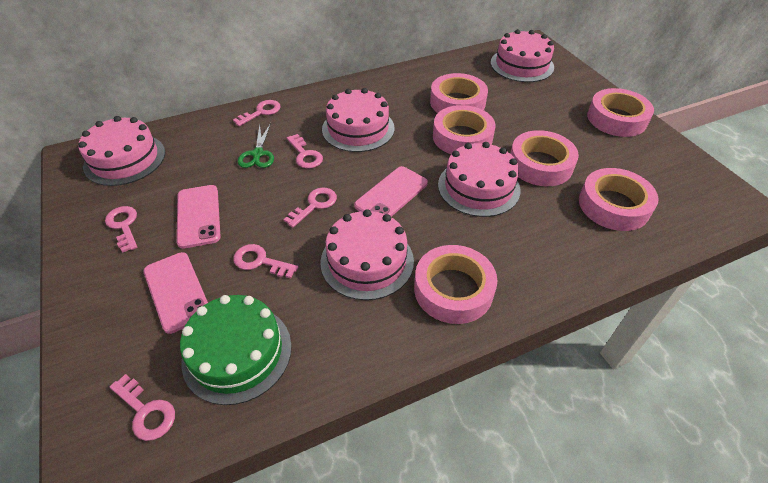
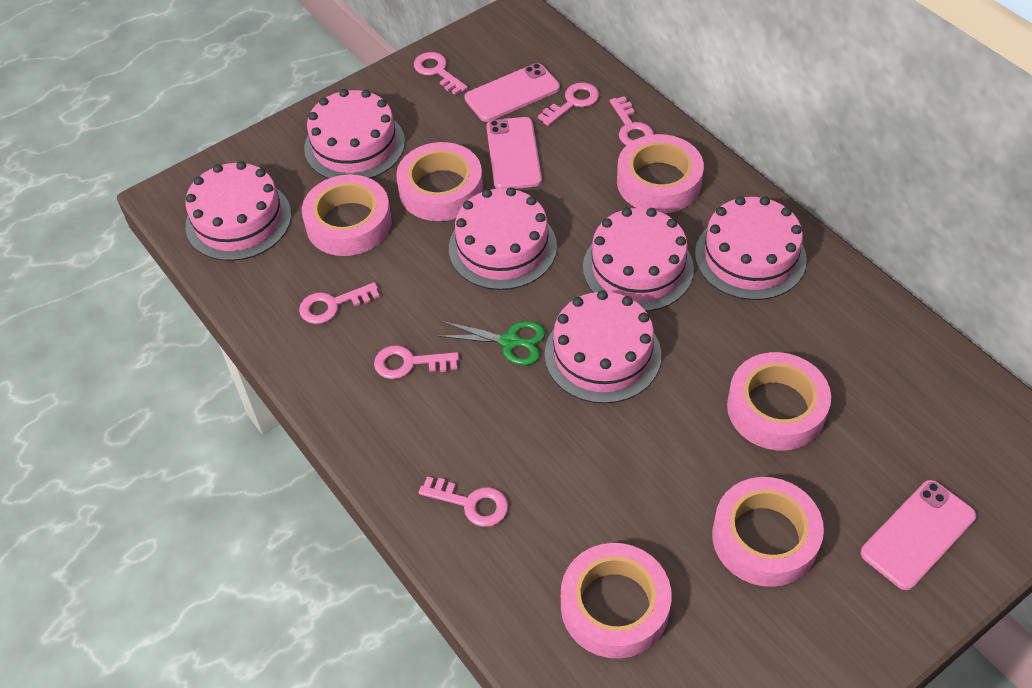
green cake: 1 -> 0
pink cake: 5 -> 6

